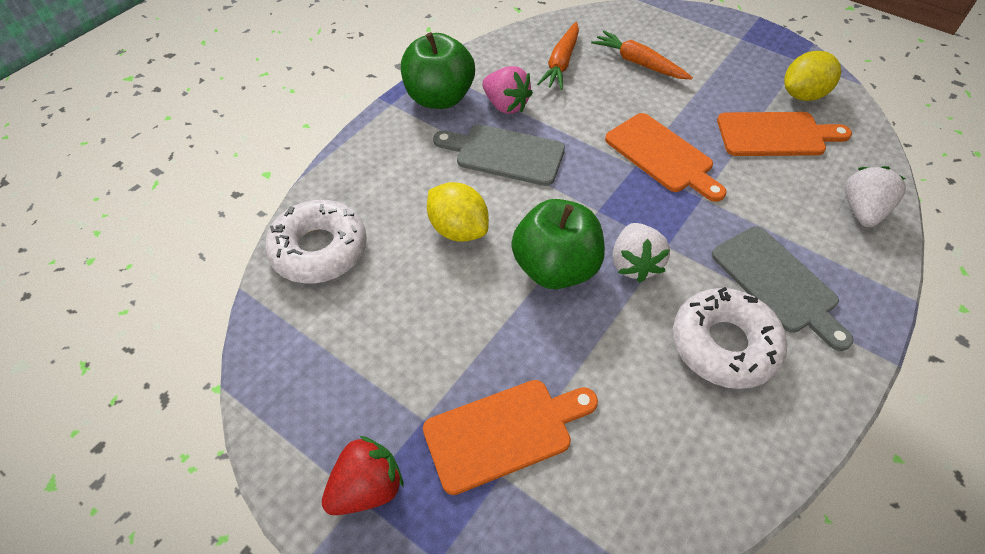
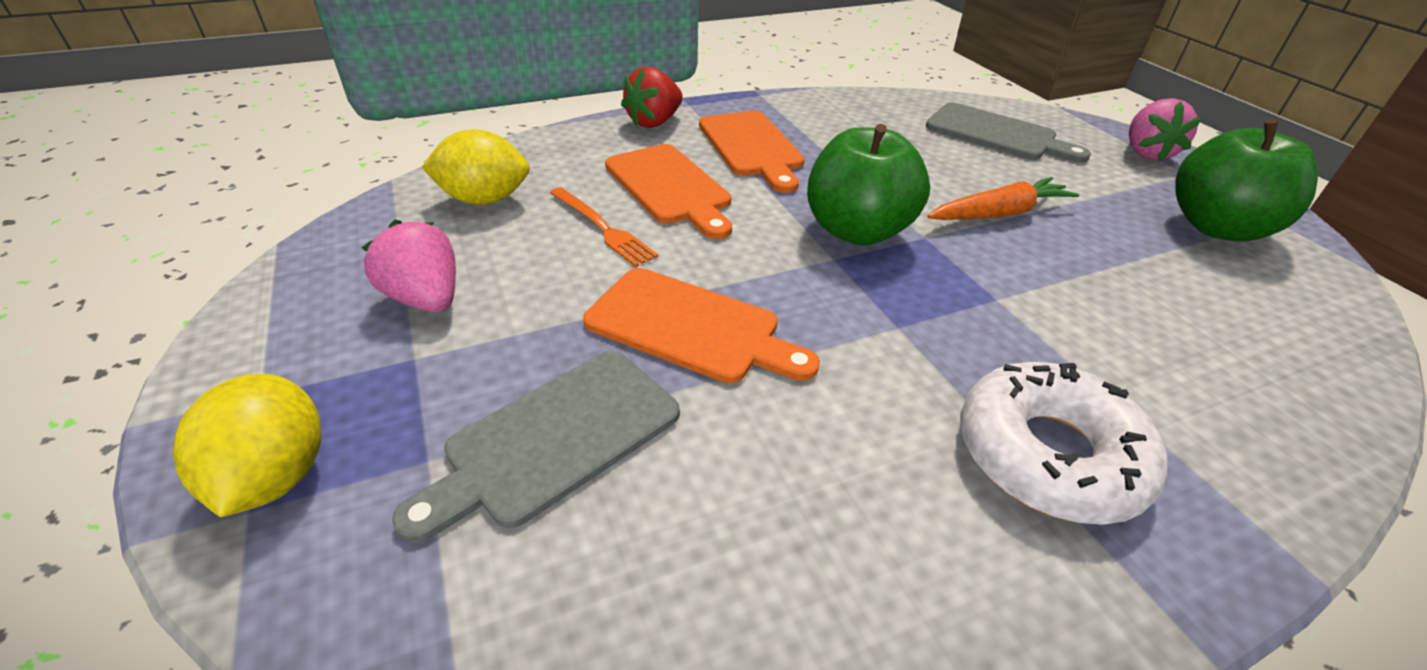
orange carrot: 2 -> 1
orange fork: 0 -> 1
pink strawberry: 1 -> 2
white donut: 2 -> 1
white strawberry: 2 -> 0

